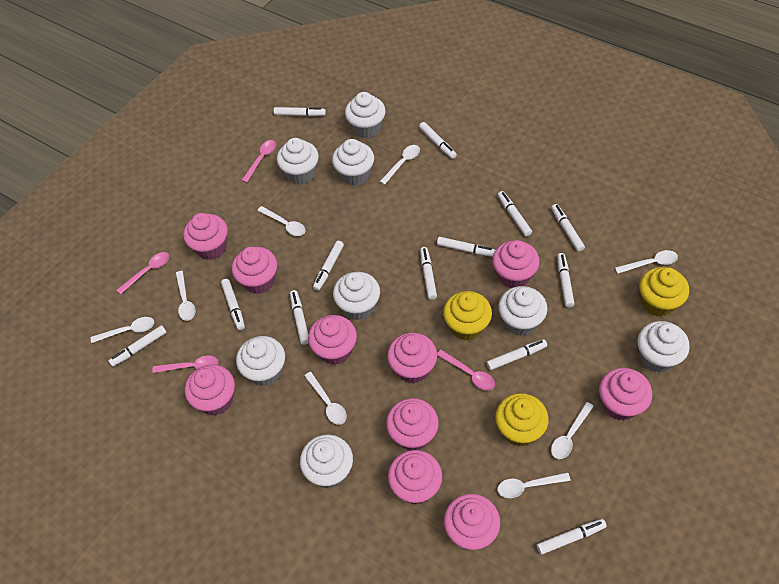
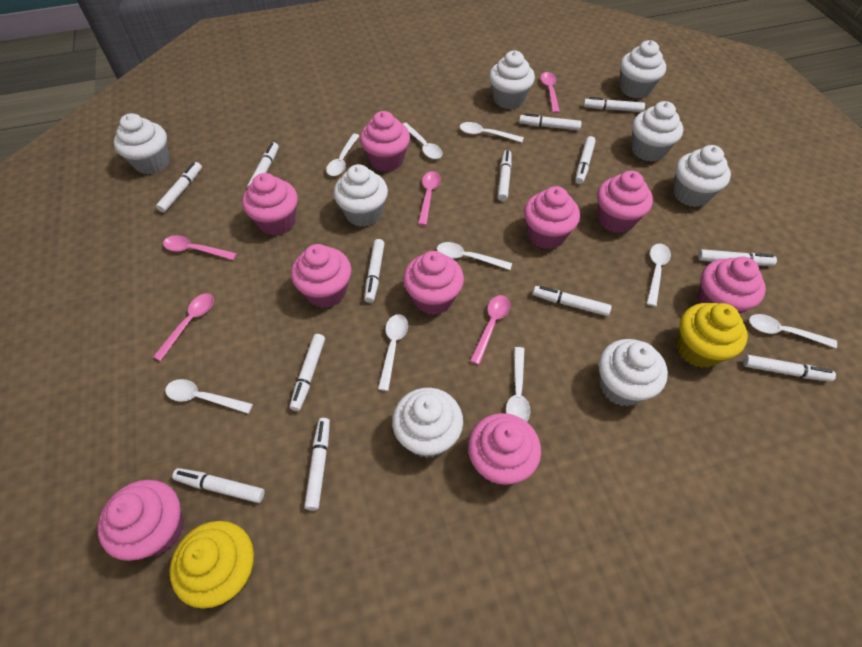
pink cupcake: 10 -> 9
pink spoon: 4 -> 5
white spoon: 8 -> 9
yellow cupcake: 3 -> 2

